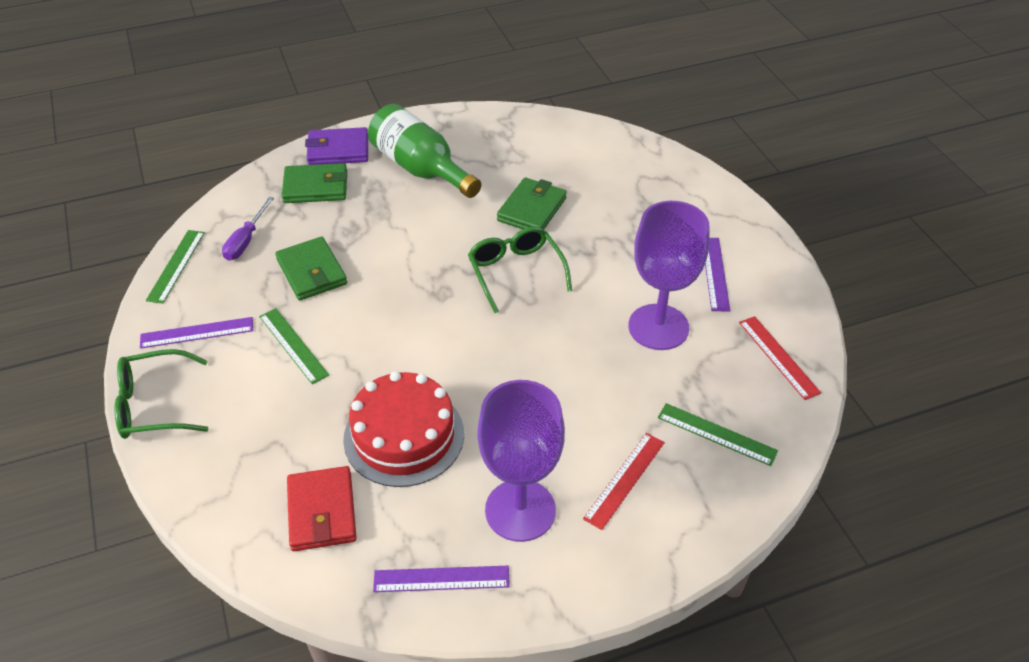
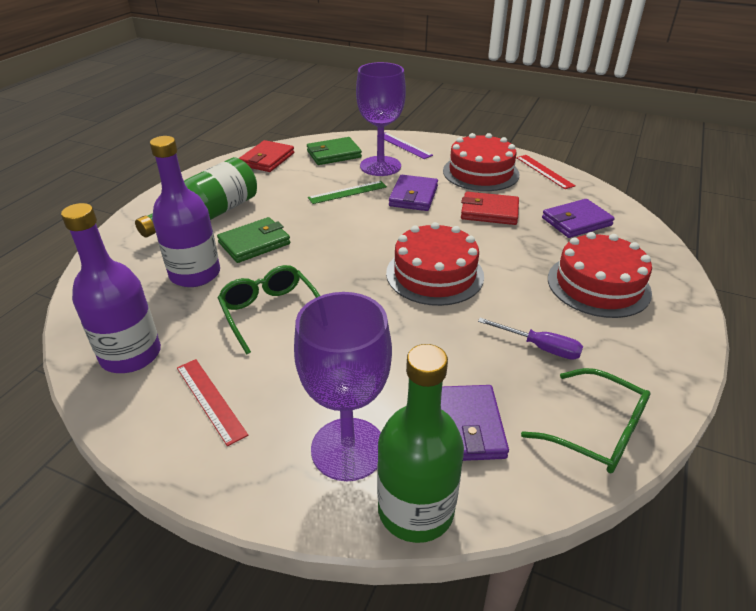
green bottle: 1 -> 2
green ruler: 3 -> 1
green wallet: 3 -> 2
purple bottle: 0 -> 2
purple ruler: 3 -> 1
purple wallet: 1 -> 3
red cake: 1 -> 3
red wallet: 1 -> 2

